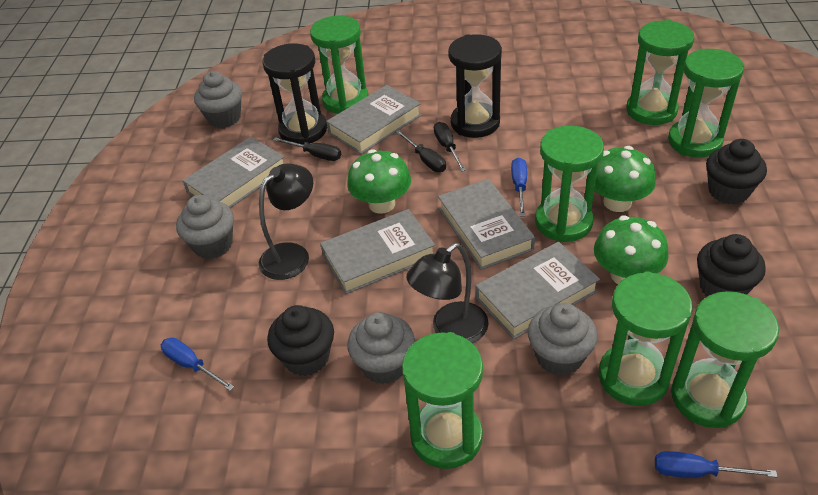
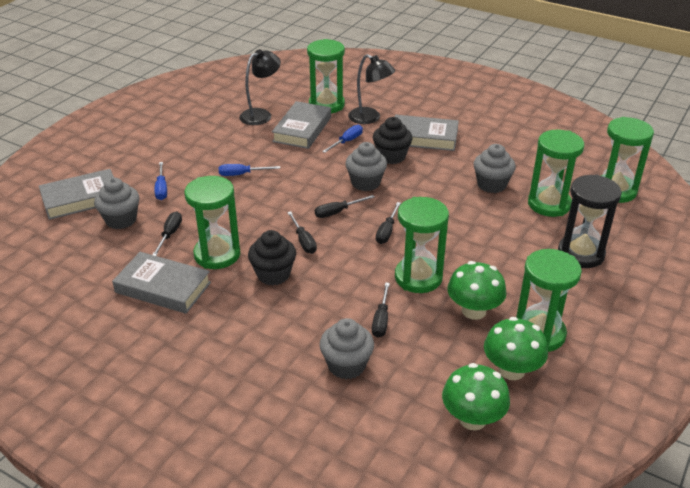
black cupcake: 3 -> 2
black hourglass: 2 -> 1
black screwdriver: 3 -> 5
green hourglass: 7 -> 6
grey book: 5 -> 4

